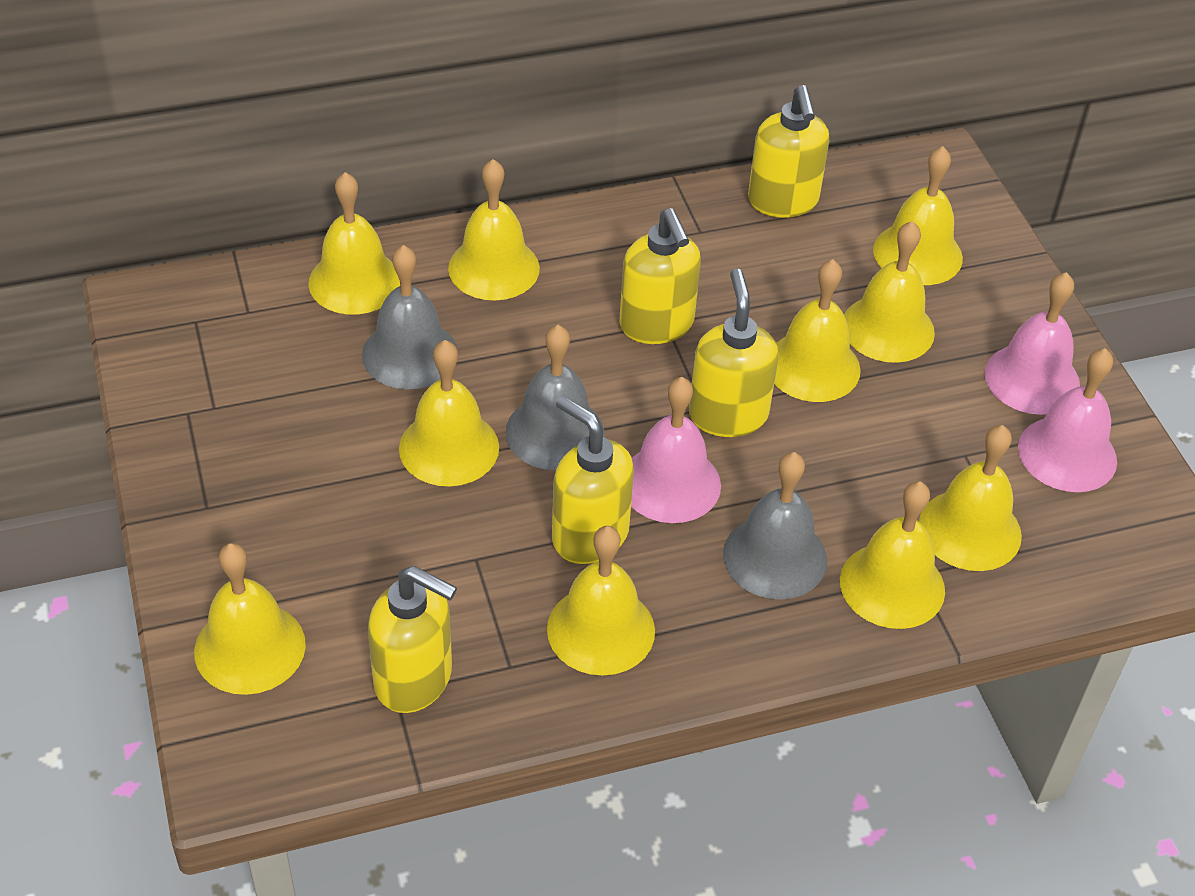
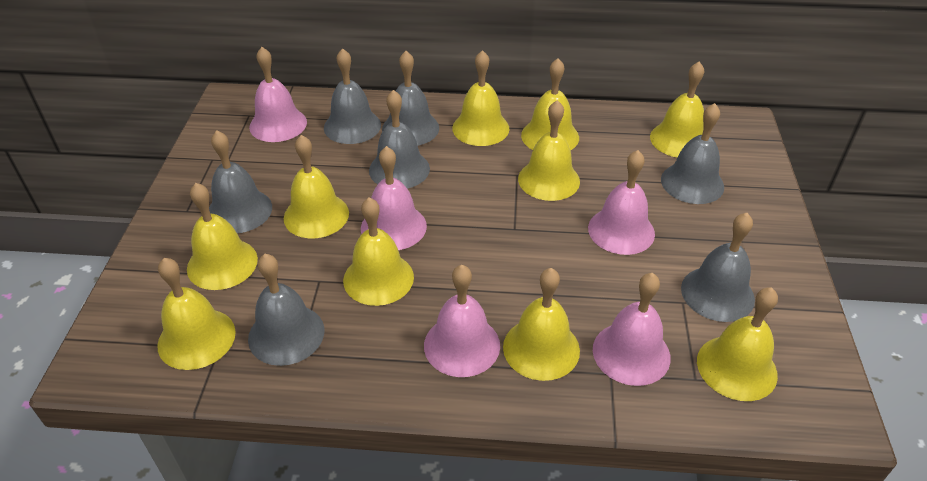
grey bell: 3 -> 7
pink bell: 3 -> 5
yellow soap dispenser: 5 -> 0

